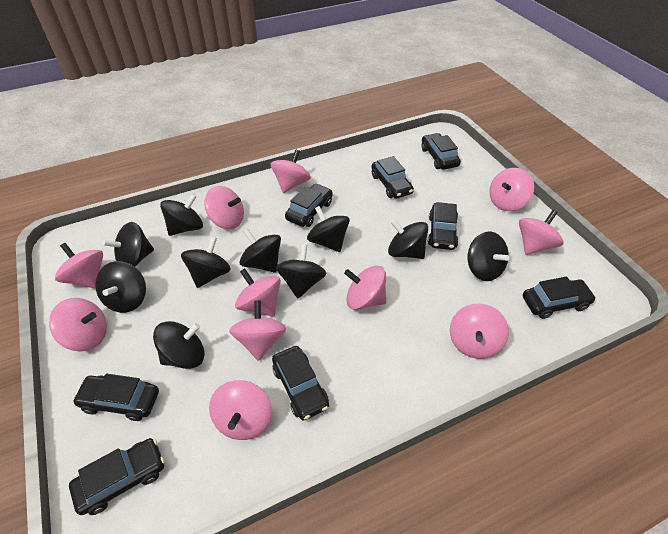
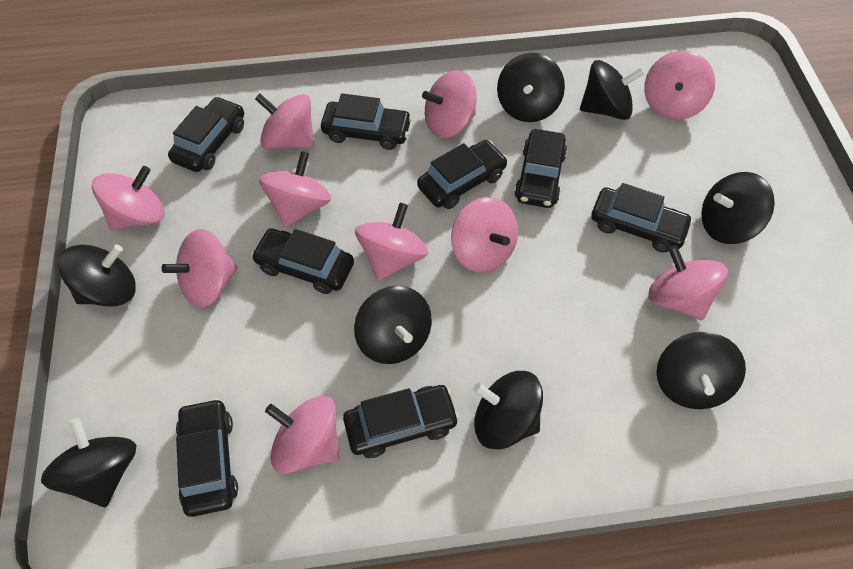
black spinning top: 10 -> 8
pink spinning top: 11 -> 10

